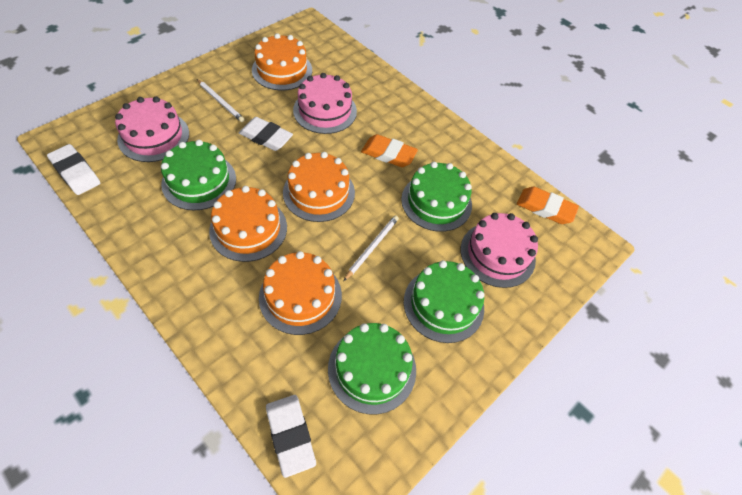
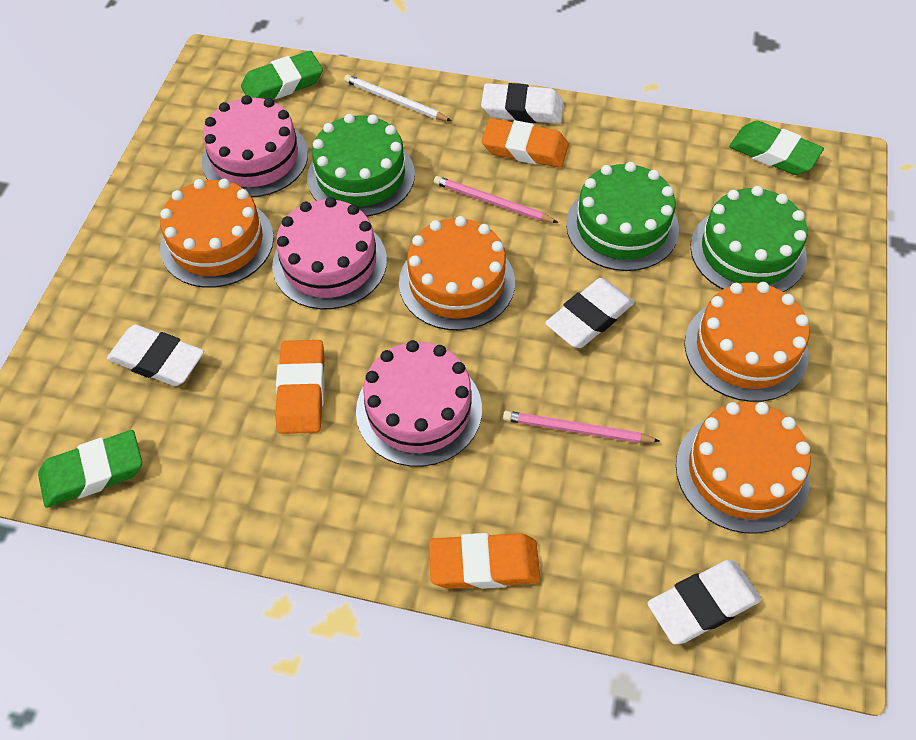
green cake: 4 -> 3
green eraser: 0 -> 3
orange eraser: 2 -> 3
pink pencil: 0 -> 2
white eraser: 3 -> 4
white pencil: 2 -> 1

